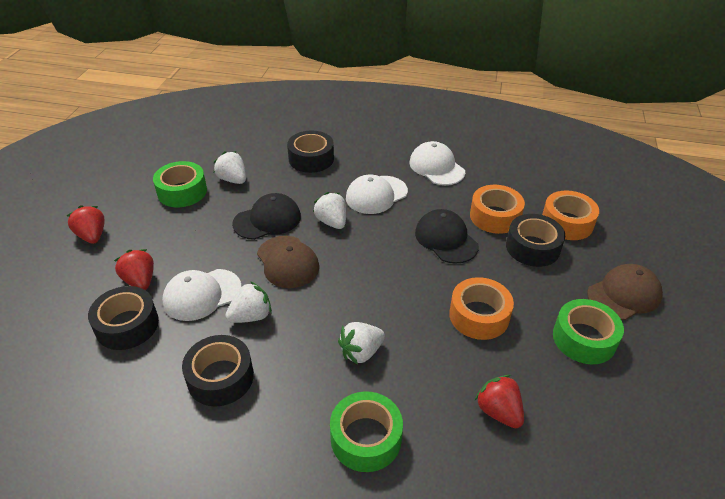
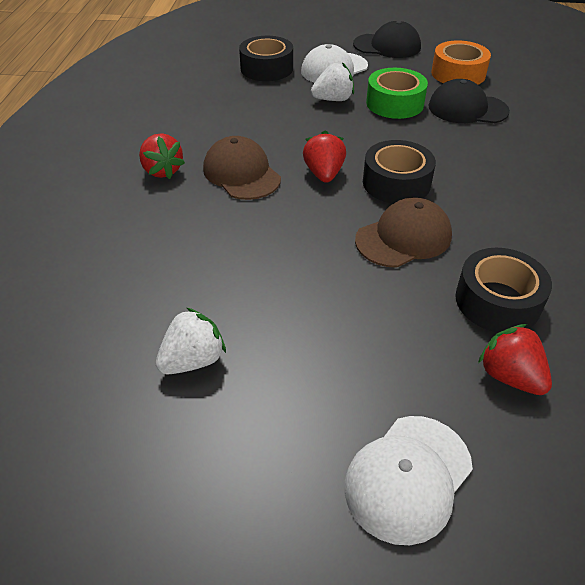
black tape: 4 -> 3
green tape: 3 -> 1
orange tape: 3 -> 1
white cap: 3 -> 2
white strawberry: 4 -> 2

